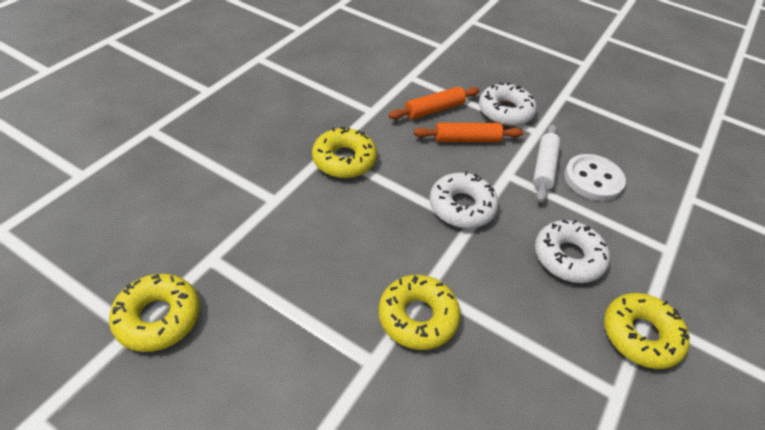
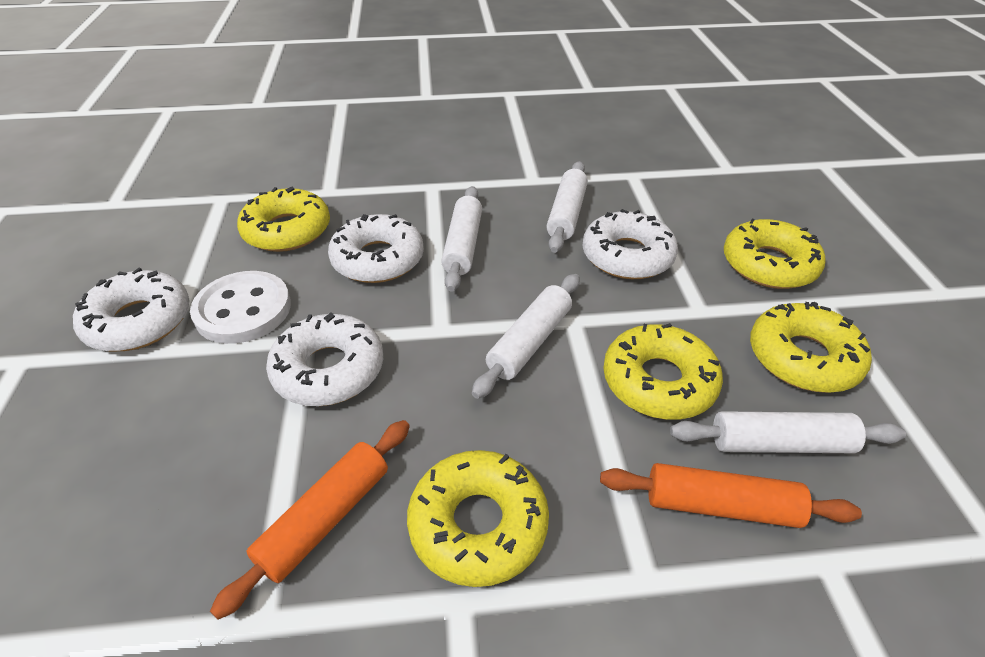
white donut: 3 -> 4
white rolling pin: 1 -> 4
yellow donut: 4 -> 5

